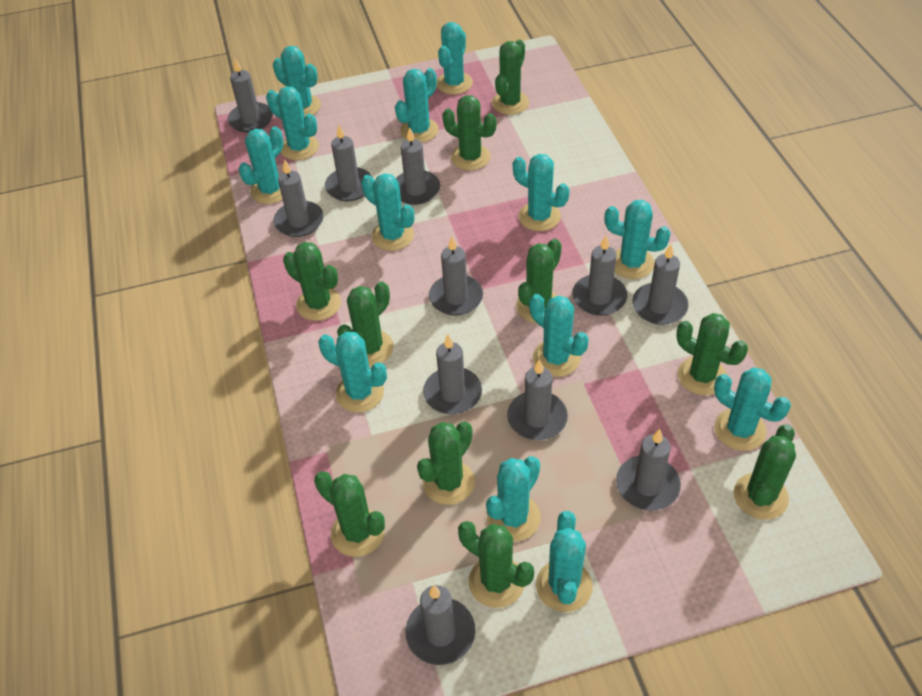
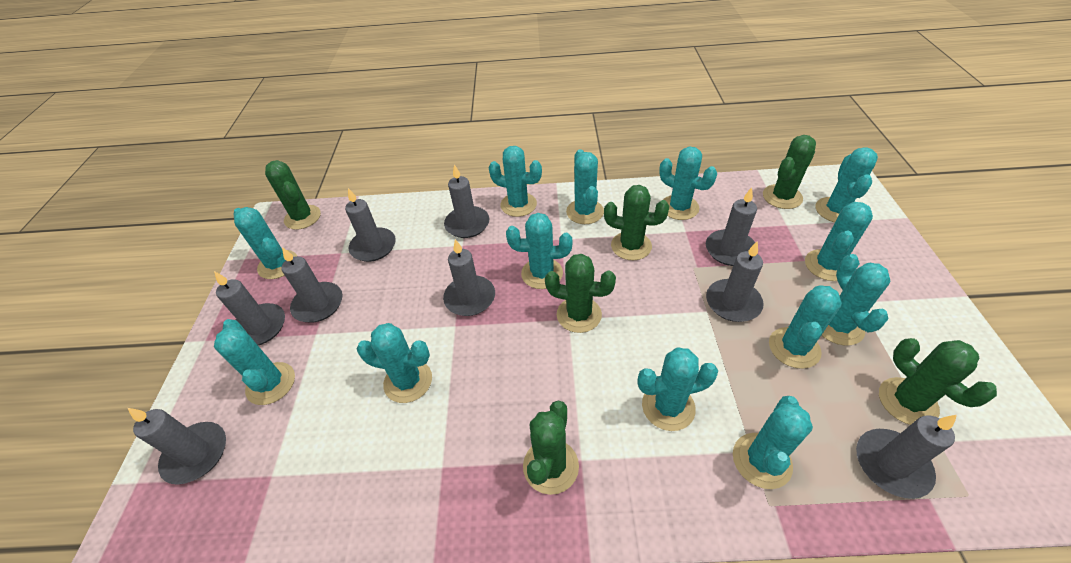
green cactus: 10 -> 6
grey candle: 11 -> 9

